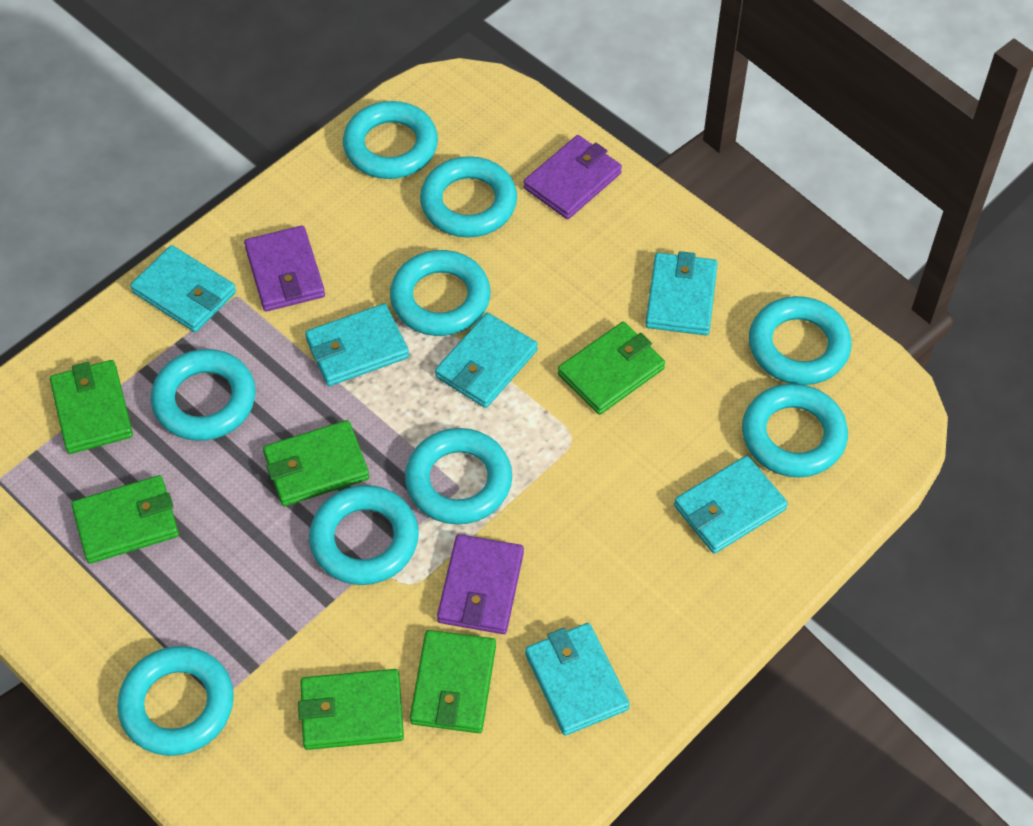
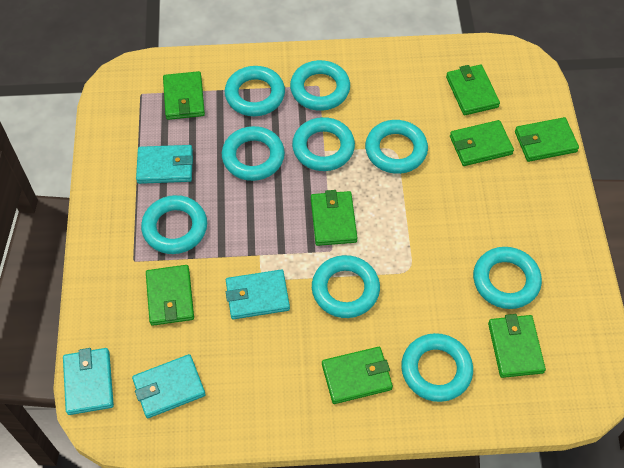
green wallet: 6 -> 8
purple wallet: 3 -> 0
turquoise wallet: 6 -> 4

